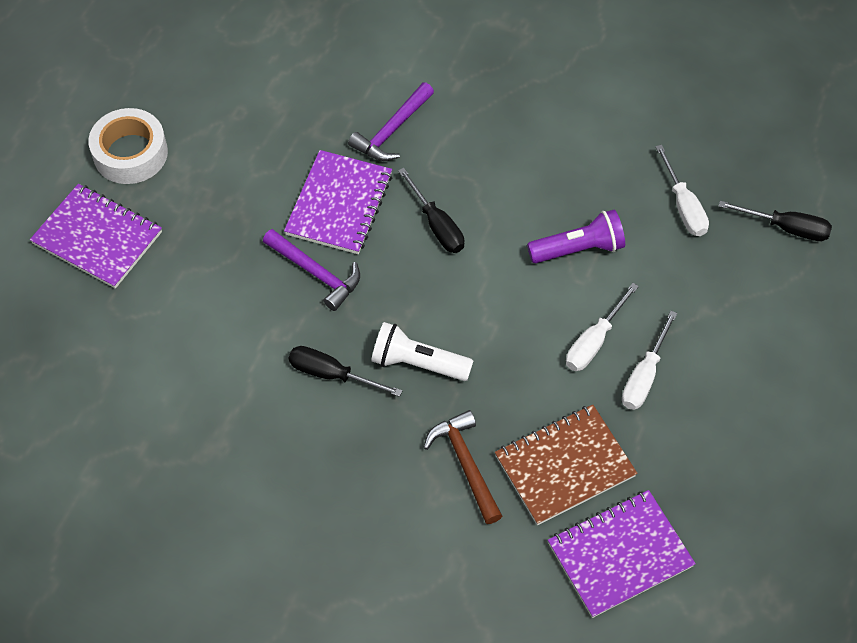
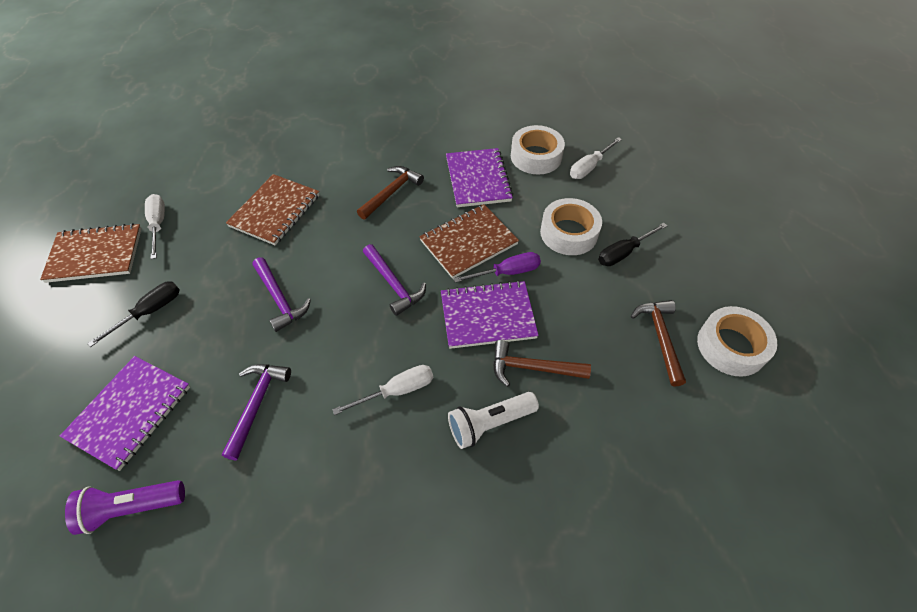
black screwdriver: 3 -> 2
brown hammer: 1 -> 3
brown notebook: 1 -> 3
purple hammer: 2 -> 3
purple screwdriver: 0 -> 1
white tape: 1 -> 3

